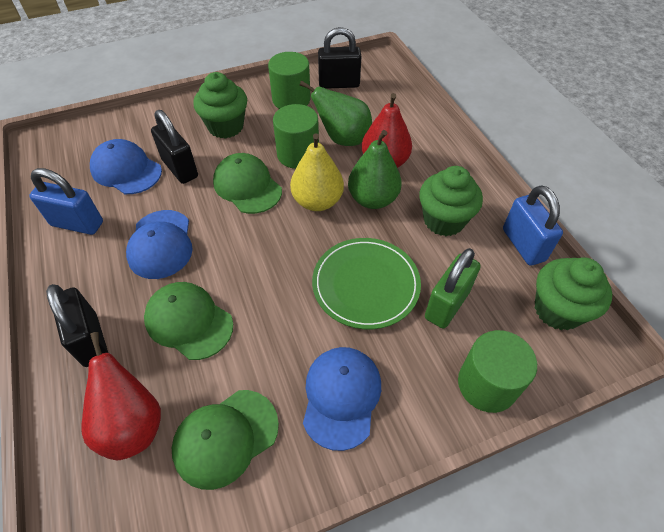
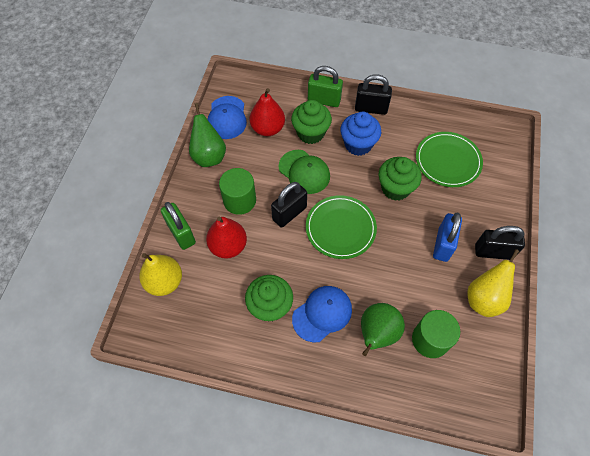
blue cap: 3 -> 2
blue cupcake: 0 -> 1
blue padlock: 2 -> 1
green cap: 3 -> 1
green cylinder: 3 -> 2
green padlock: 1 -> 2
green plate: 1 -> 2
yellow pear: 1 -> 2

